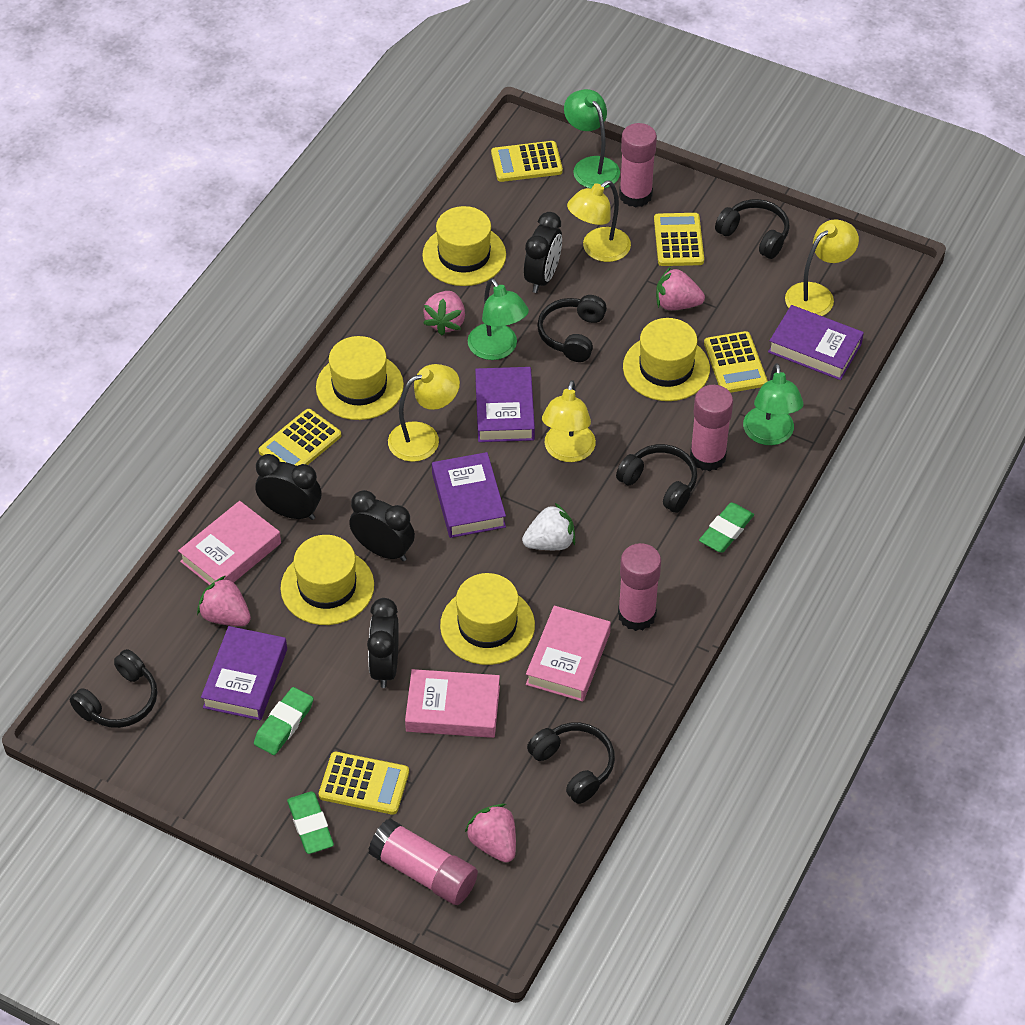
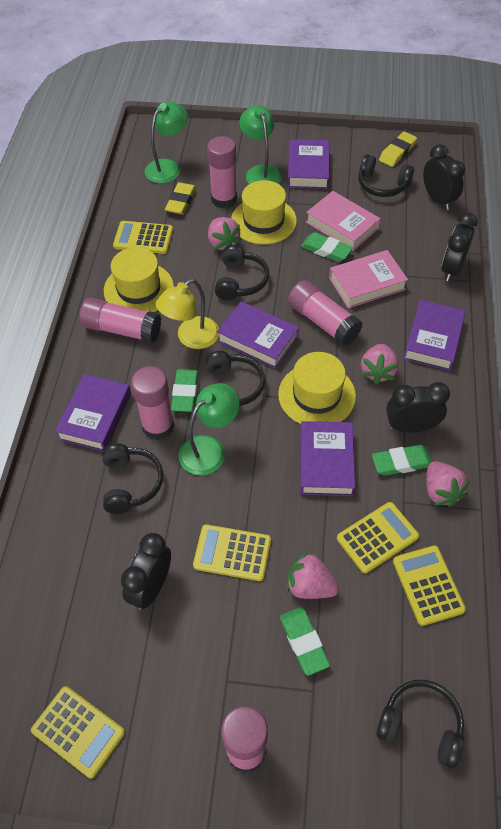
green eraser: 3 -> 4
pink book: 3 -> 2
pink glue stick: 4 -> 5
purple book: 4 -> 5
white strawberry: 1 -> 0
yellow eraser: 0 -> 2
yellow hat: 5 -> 3
yellow lamp: 4 -> 1

